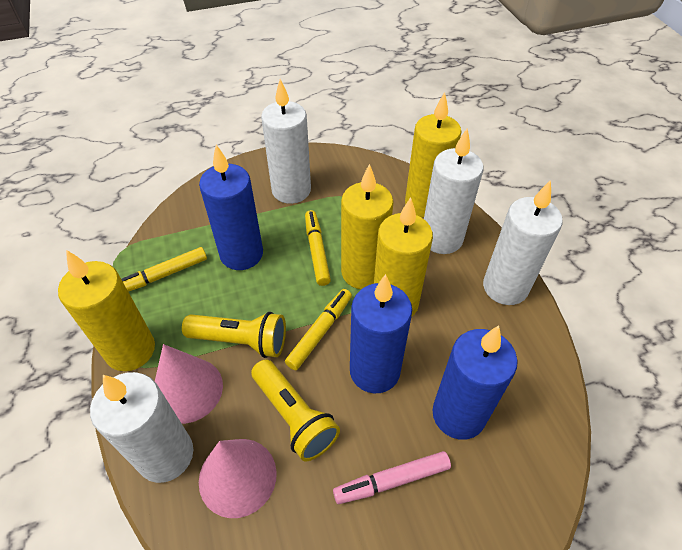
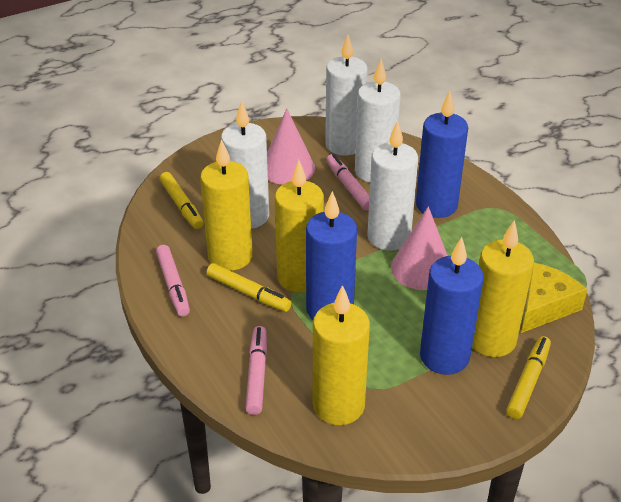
pink marker: 1 -> 3
yellow cheese: 0 -> 1
yellow flashlight: 2 -> 0

